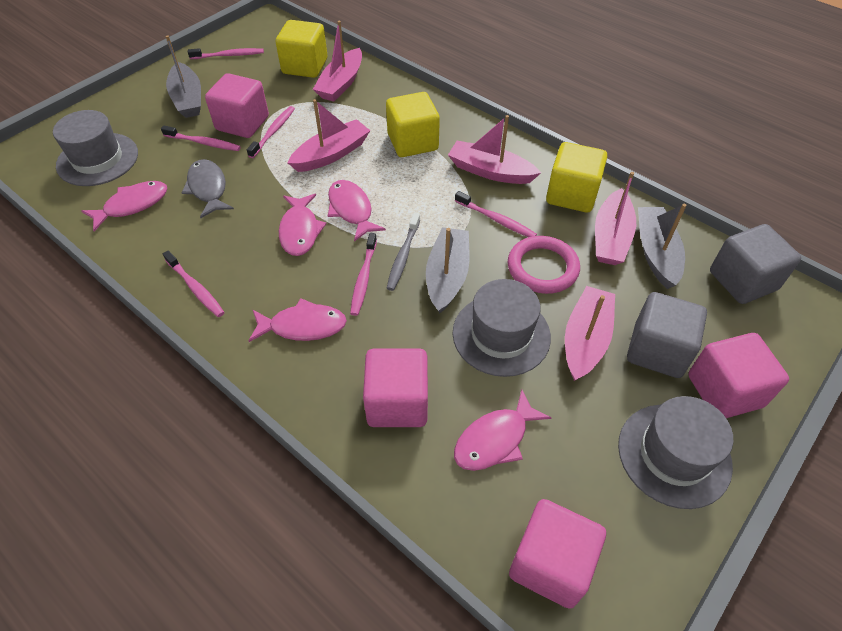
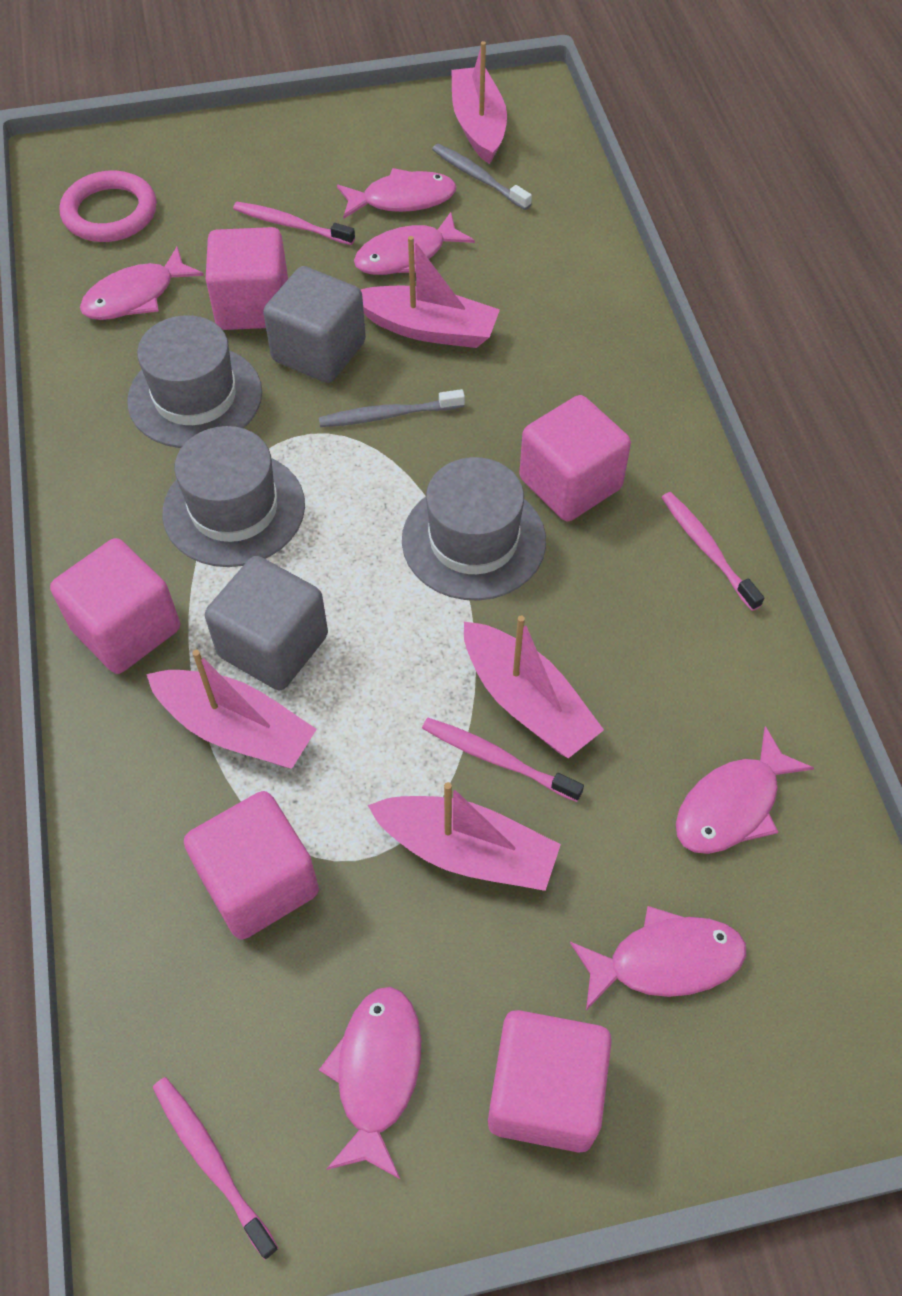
grey boat: 3 -> 0
grey fish: 1 -> 0
grey toothbrush: 1 -> 2
pink cube: 4 -> 5
pink fish: 5 -> 6
pink toothbrush: 6 -> 4
yellow cube: 3 -> 0

